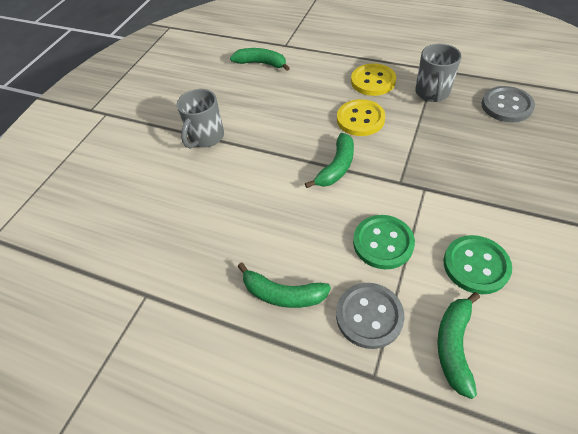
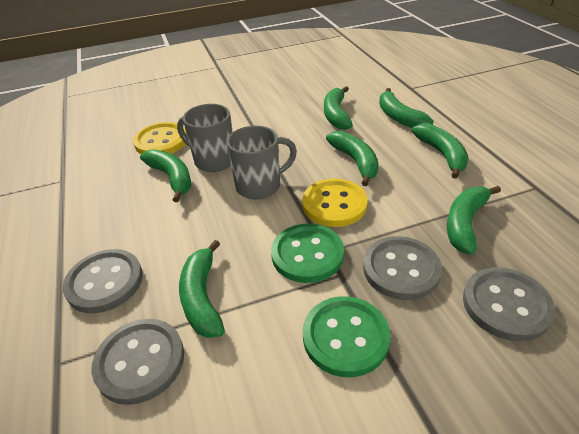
green banana: 4 -> 7
grey button: 2 -> 4

